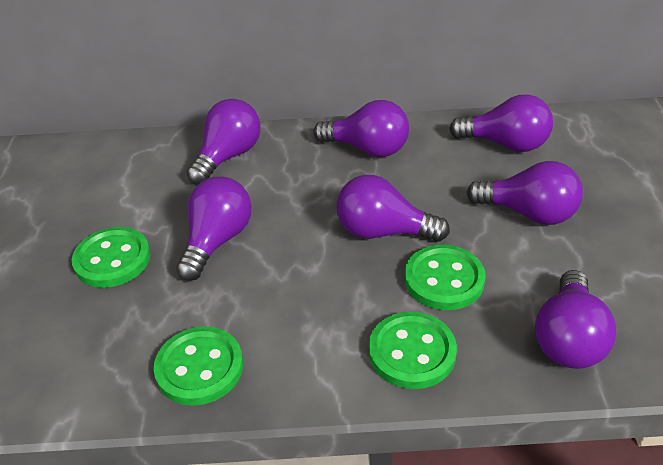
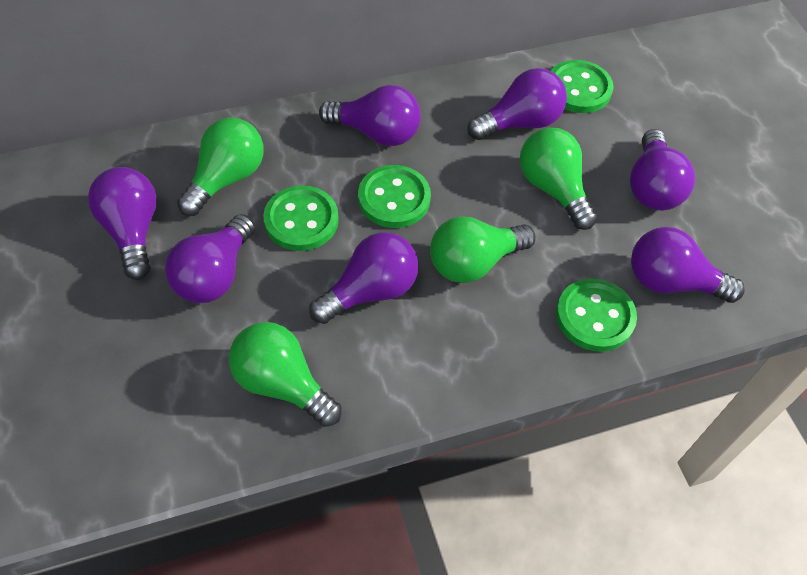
green light bulb: 0 -> 4

